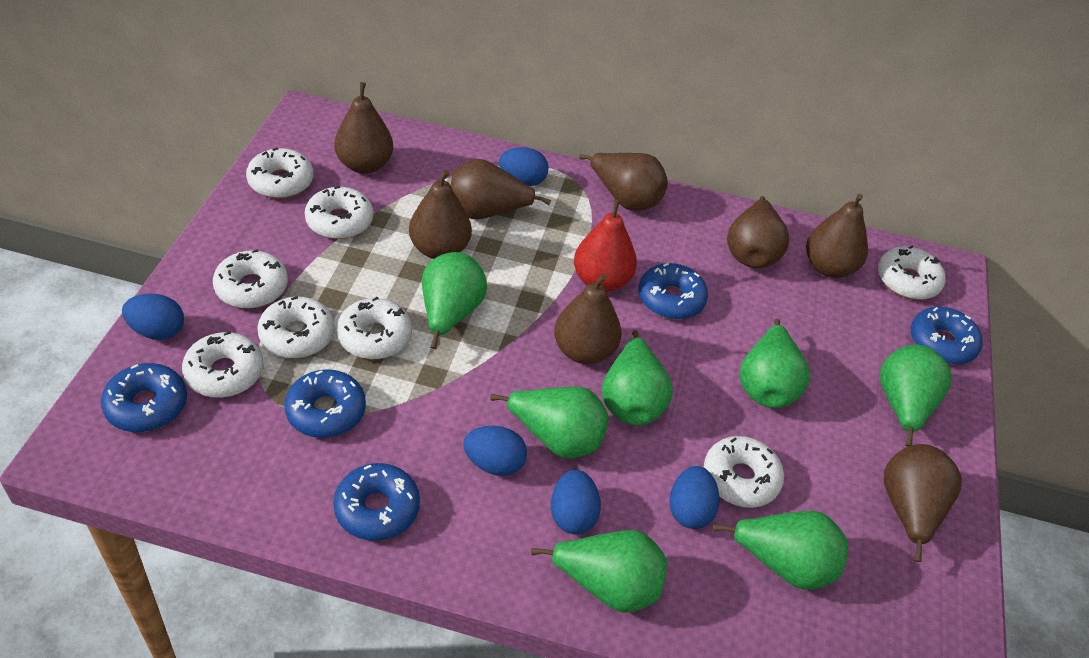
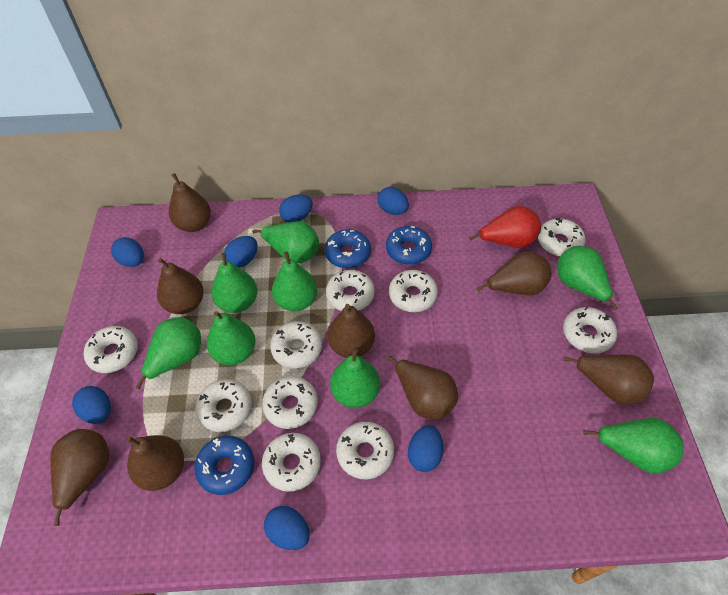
blue donut: 5 -> 3
blue egg: 5 -> 7
green pear: 7 -> 8
white donut: 8 -> 10

